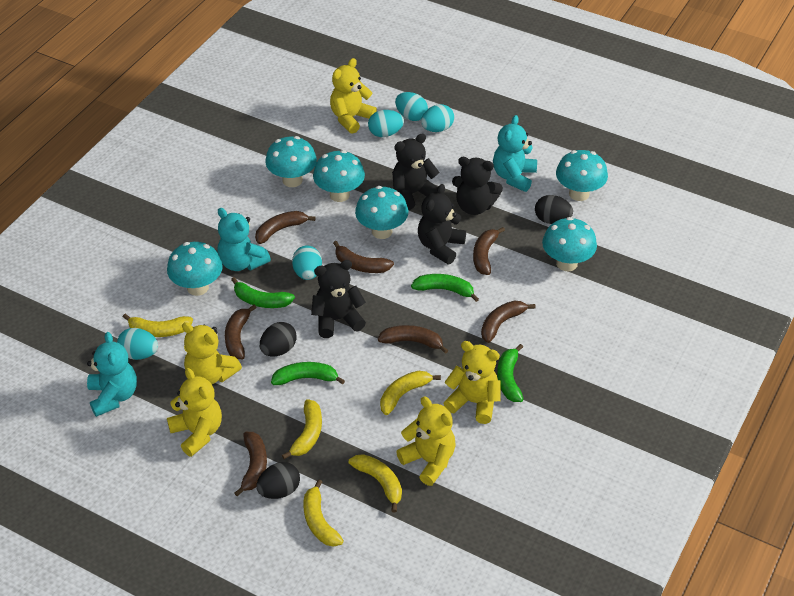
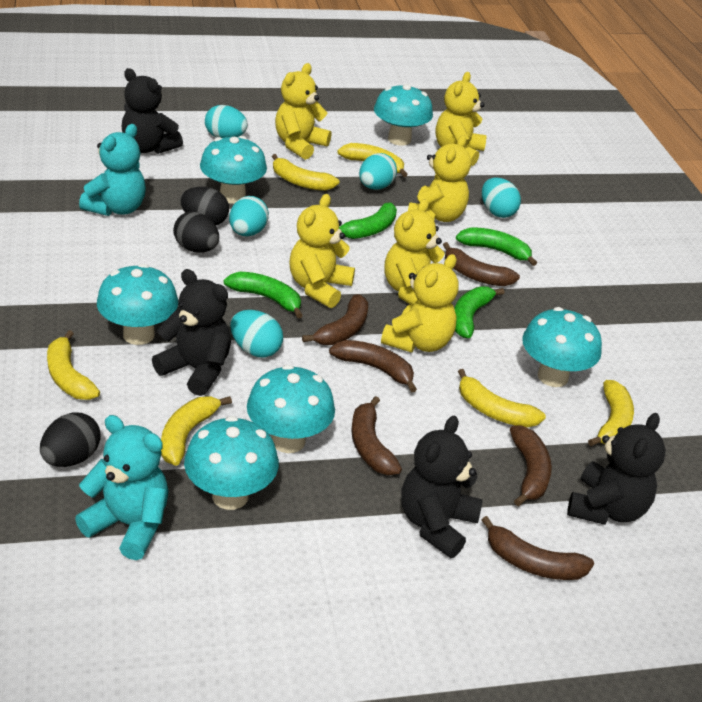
brown banana: 7 -> 6
turquoise teddy bear: 3 -> 2
yellow banana: 5 -> 6
yellow teddy bear: 5 -> 6

